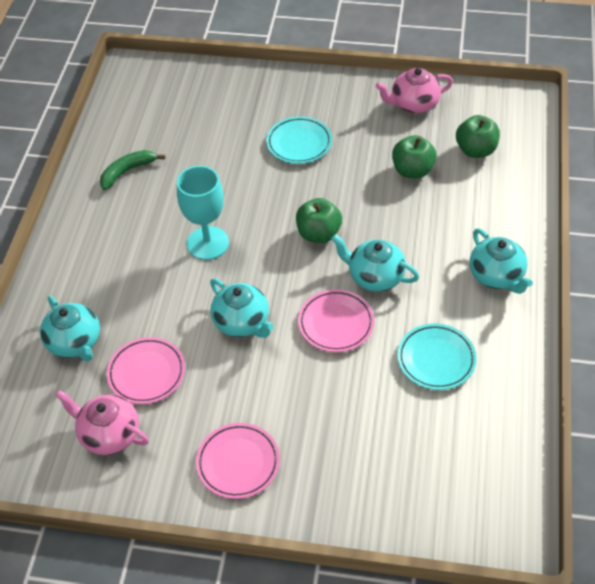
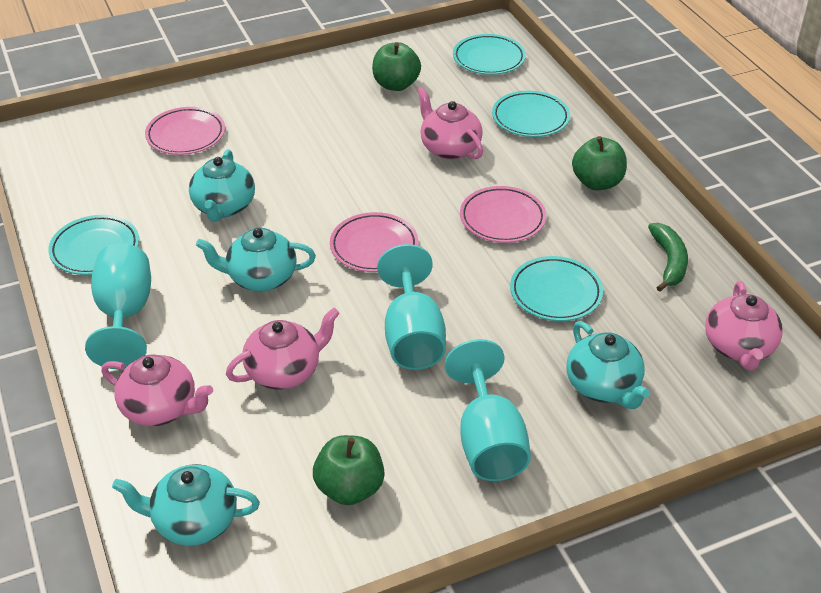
pink teapot: 2 -> 4
turquoise goblet: 1 -> 3
turquoise plate: 2 -> 4

